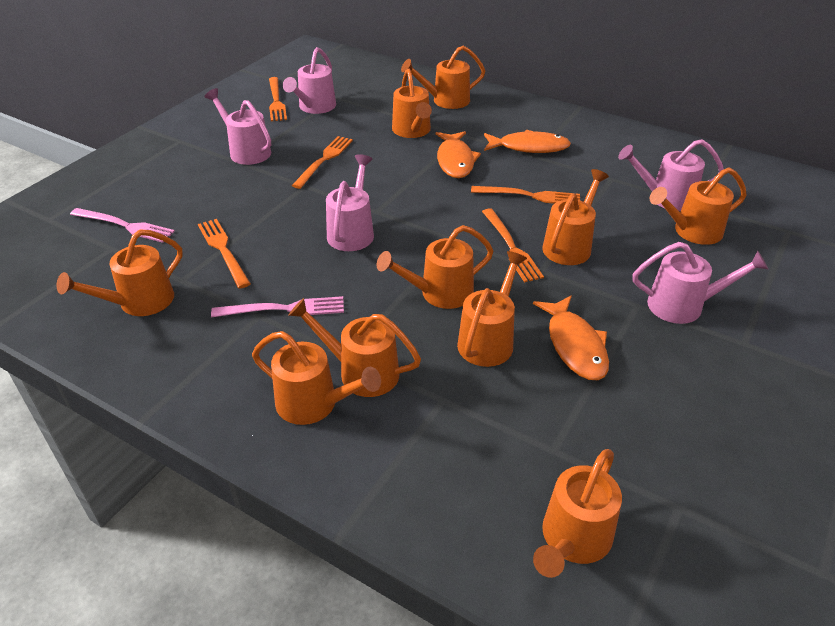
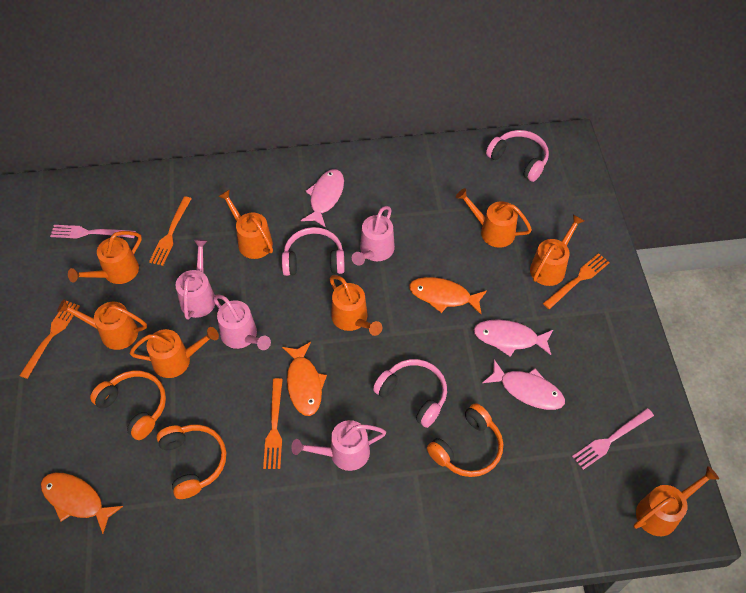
orange fork: 5 -> 4
orange headphones: 0 -> 3
orange watering can: 10 -> 8
pink fish: 0 -> 3
pink headphones: 0 -> 3
pink watering can: 5 -> 4

